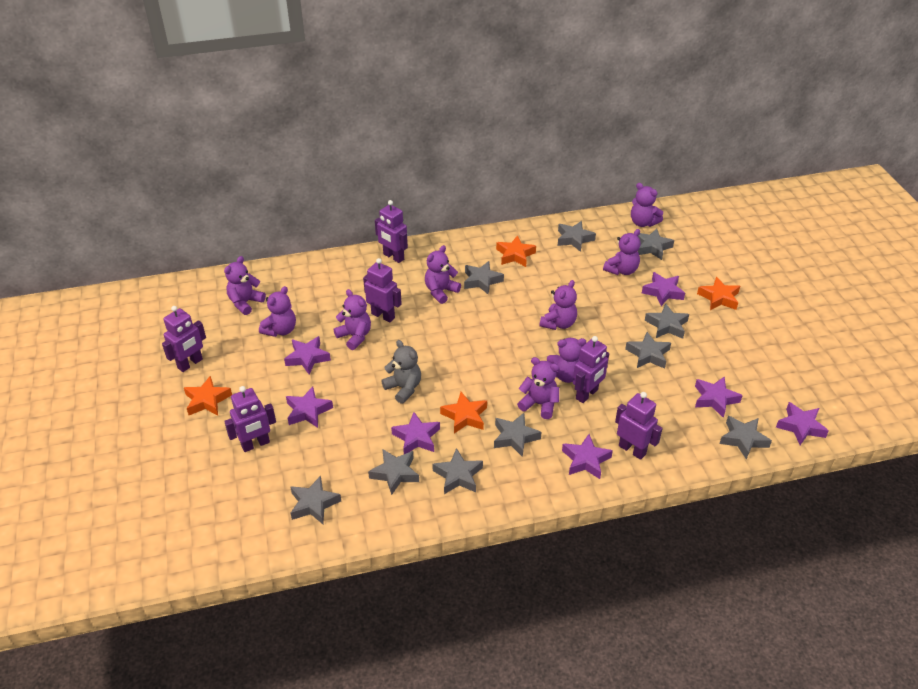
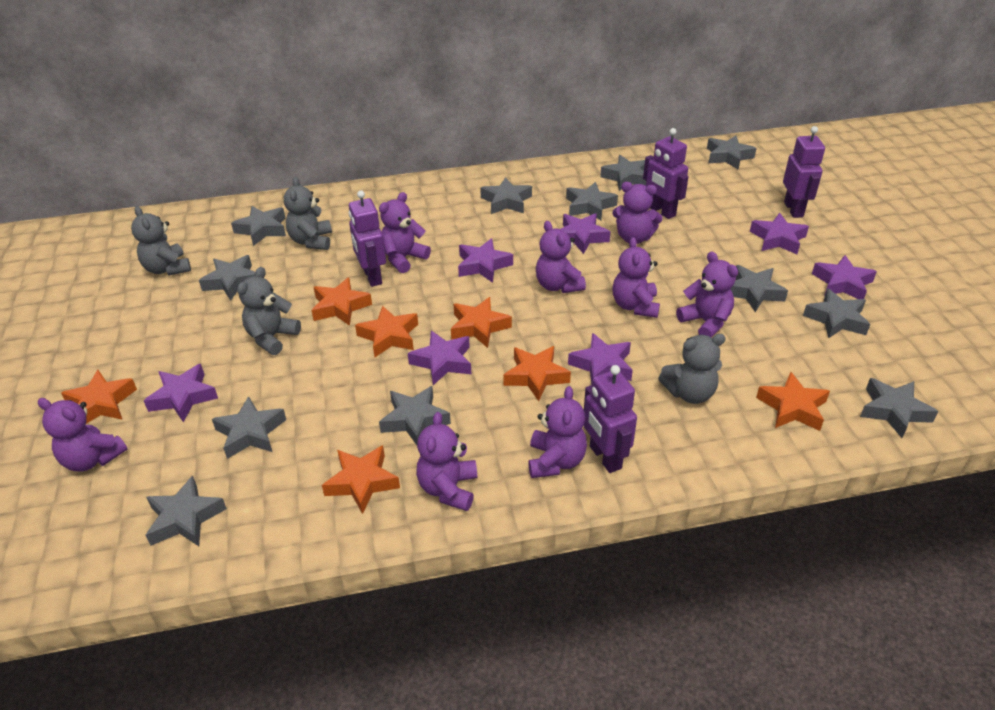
grey star: 10 -> 12
grey teddy bear: 1 -> 4
orange star: 4 -> 7
purple robot: 6 -> 4
purple teddy bear: 9 -> 8

